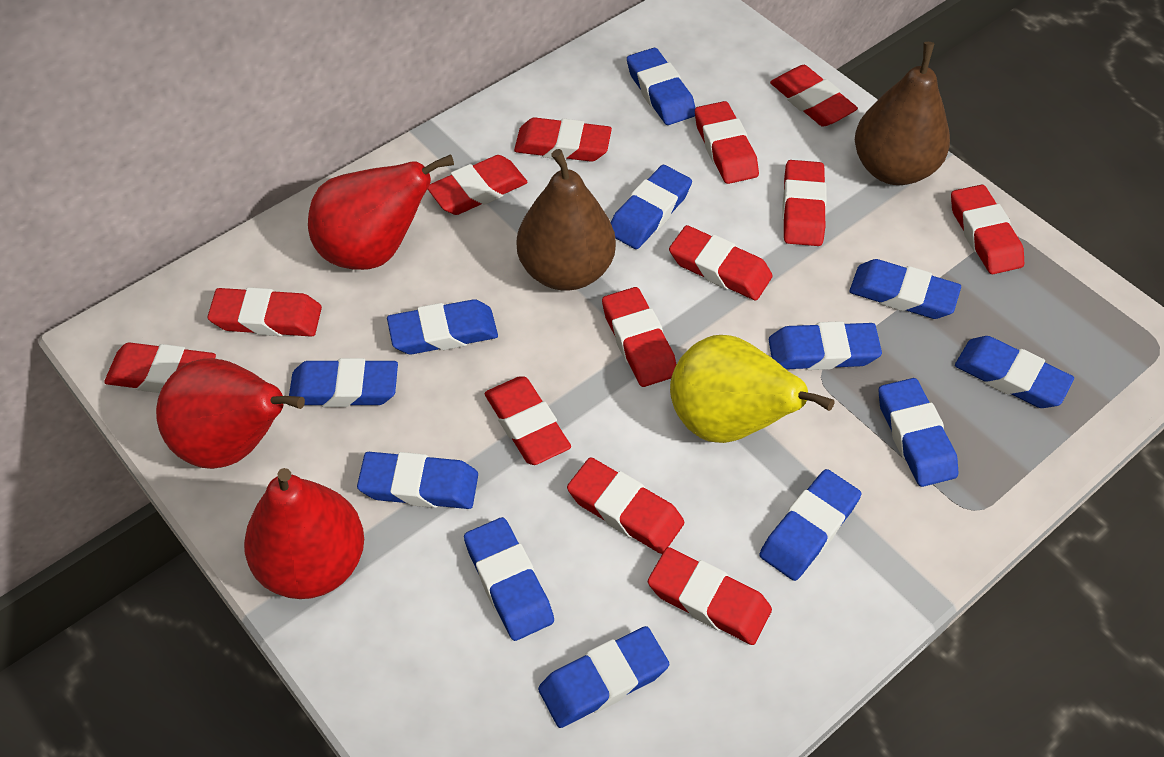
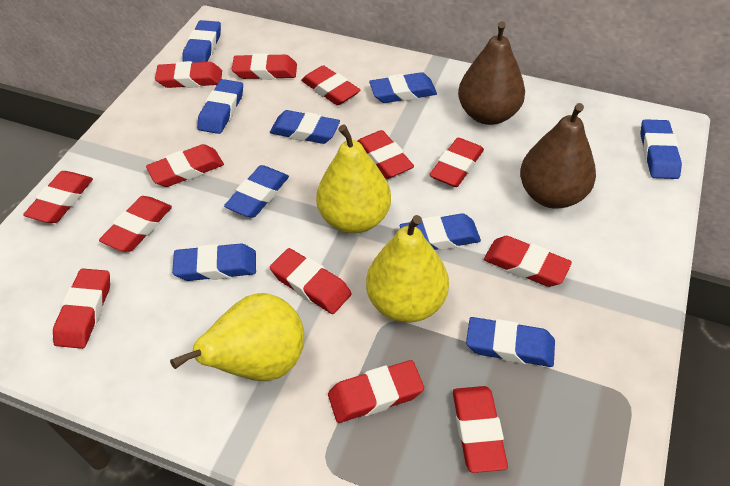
blue eraser: 12 -> 9
red pear: 3 -> 0
yellow pear: 1 -> 3

